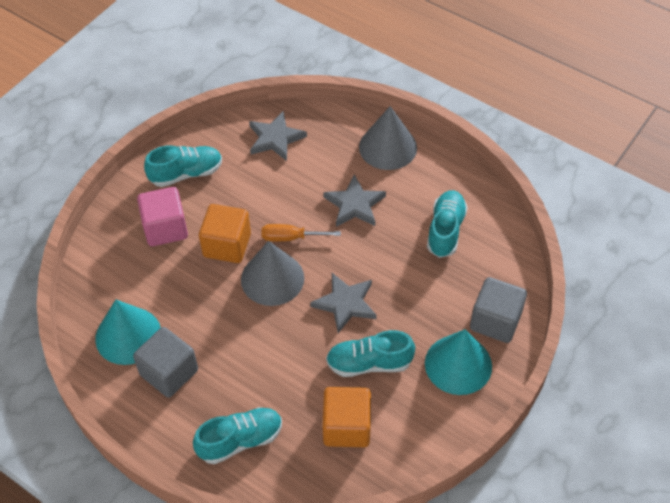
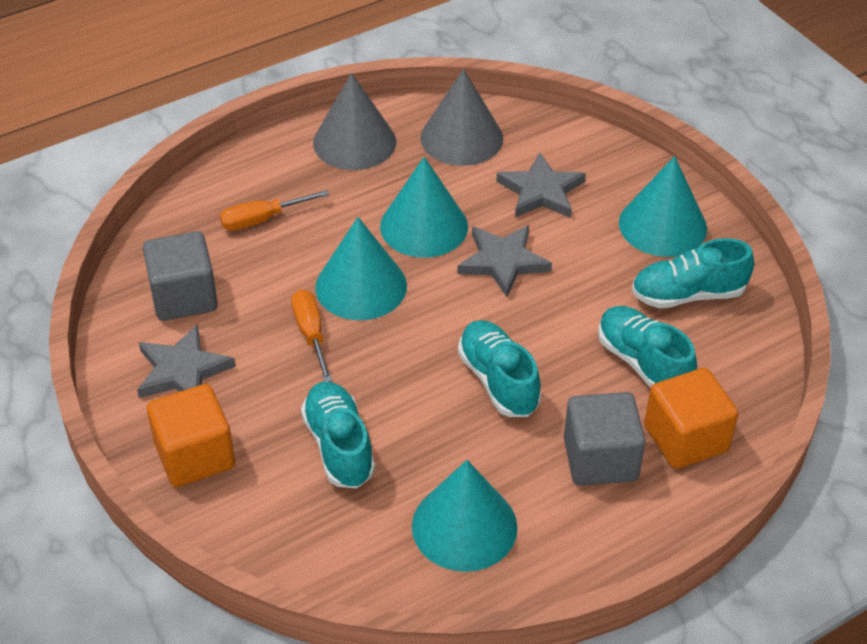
orange screwdriver: 1 -> 2
pink cube: 1 -> 0
turquoise cone: 2 -> 4

